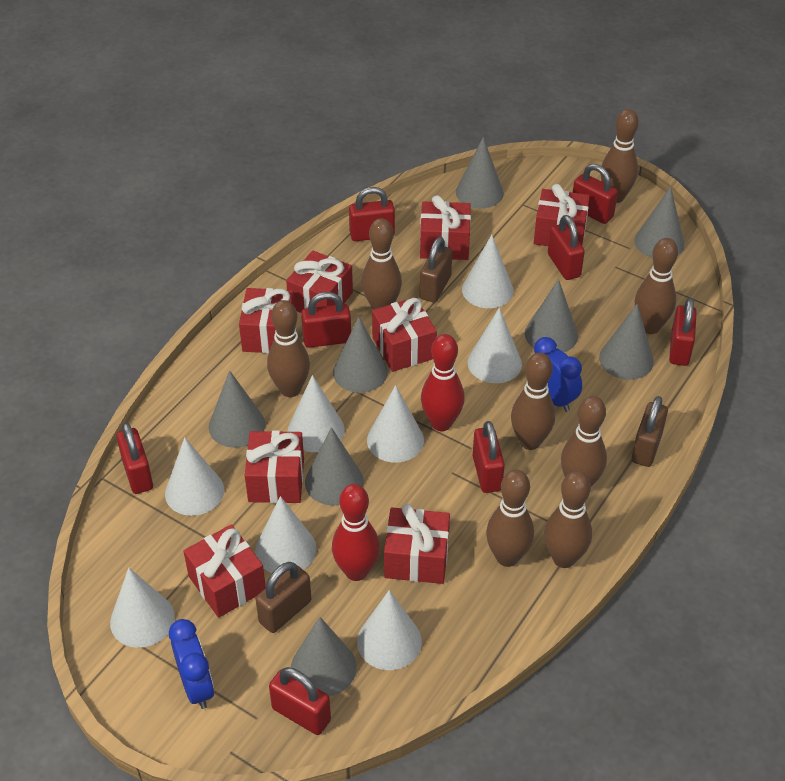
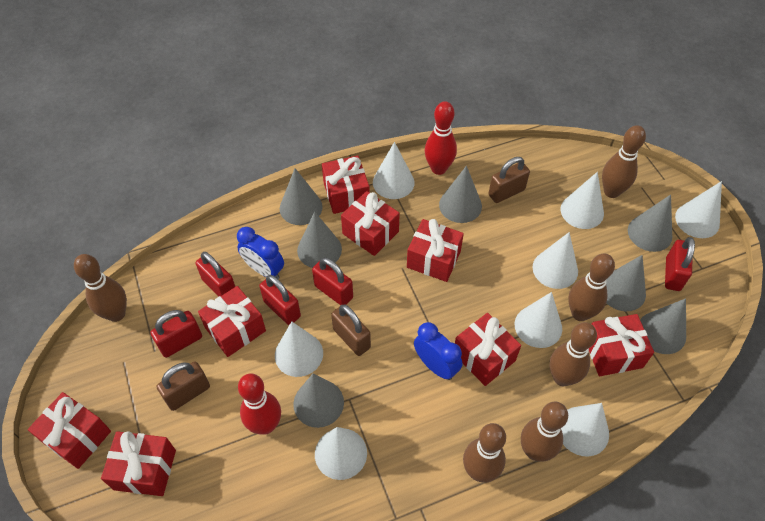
brown bowling pin: 8 -> 6
grey cone: 8 -> 7
red padlock: 8 -> 5

